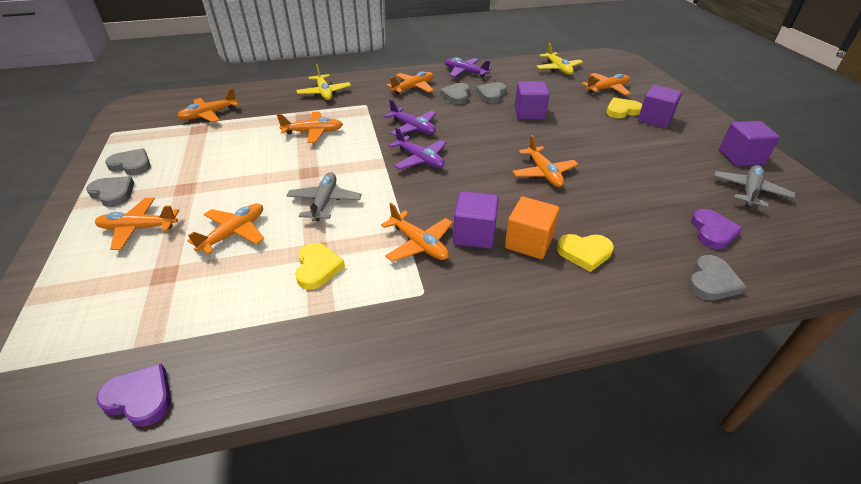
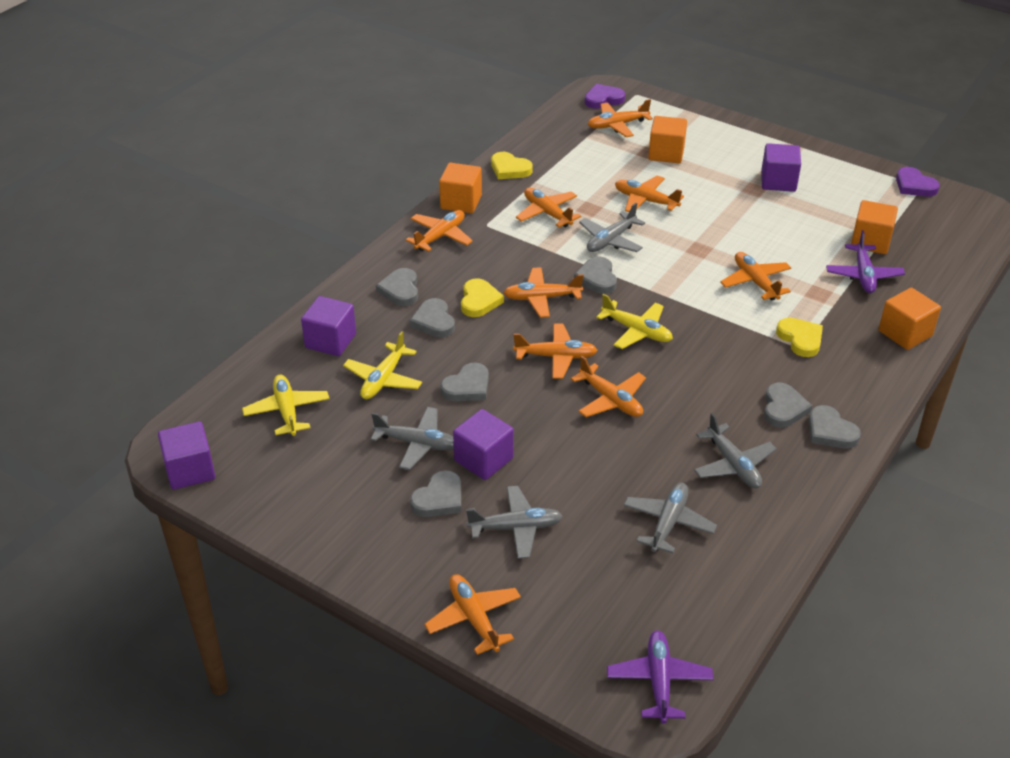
grey heart: 5 -> 7
grey plane: 2 -> 5
orange cube: 1 -> 4
orange plane: 8 -> 9
purple plane: 3 -> 2
yellow plane: 2 -> 3

